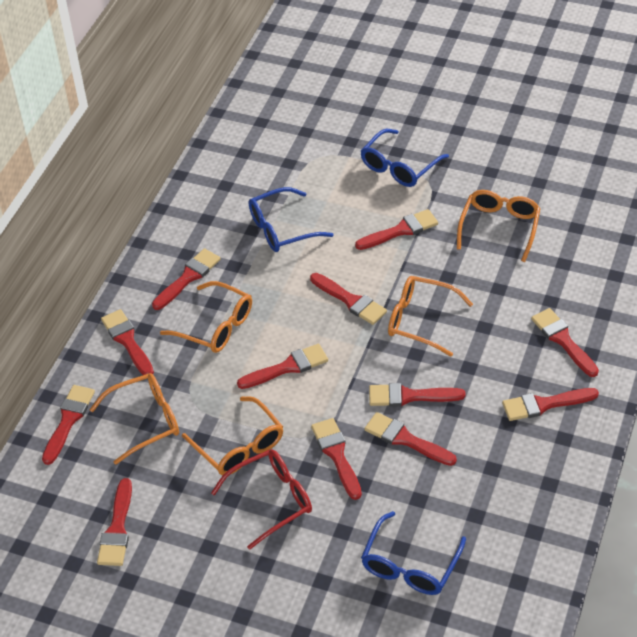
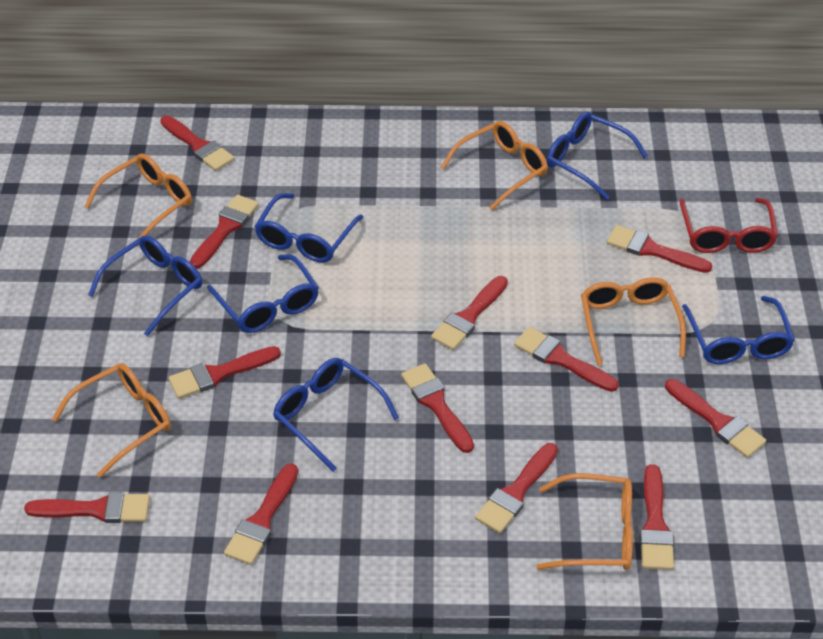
blue glasses: 3 -> 6

